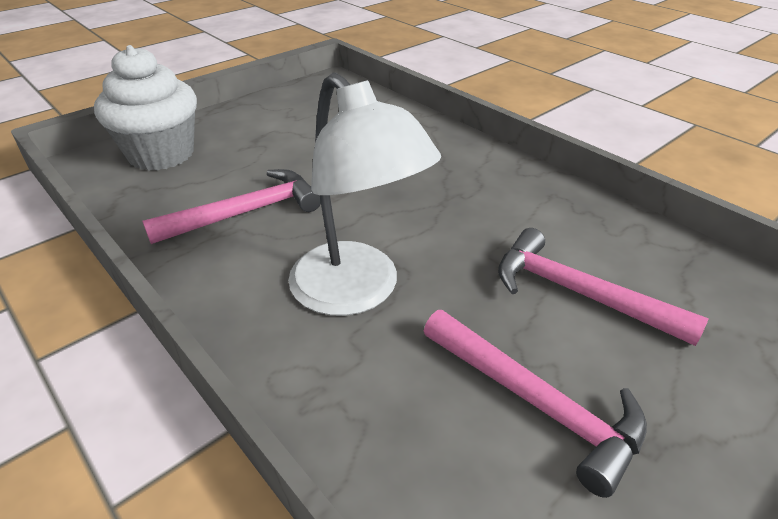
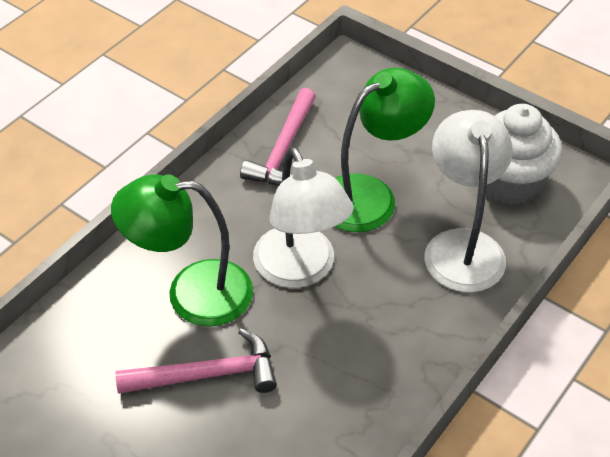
green lamp: 0 -> 2
pink hammer: 3 -> 2
white lamp: 1 -> 2

